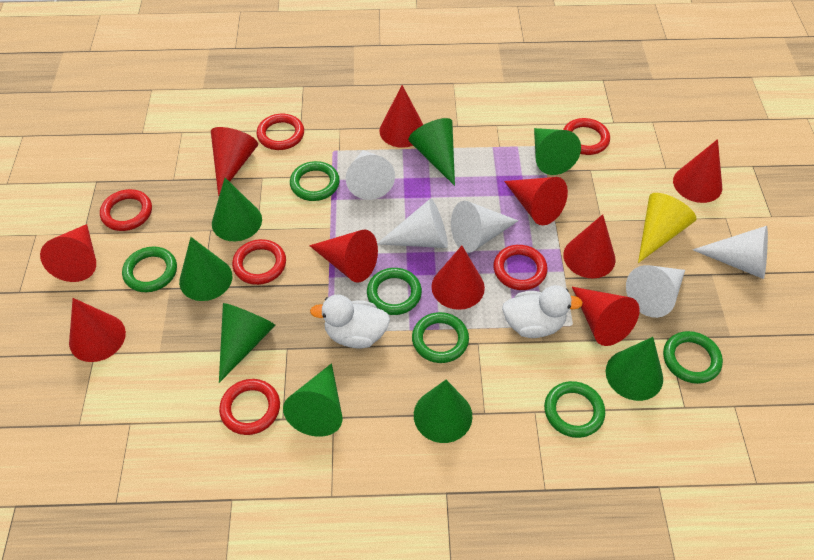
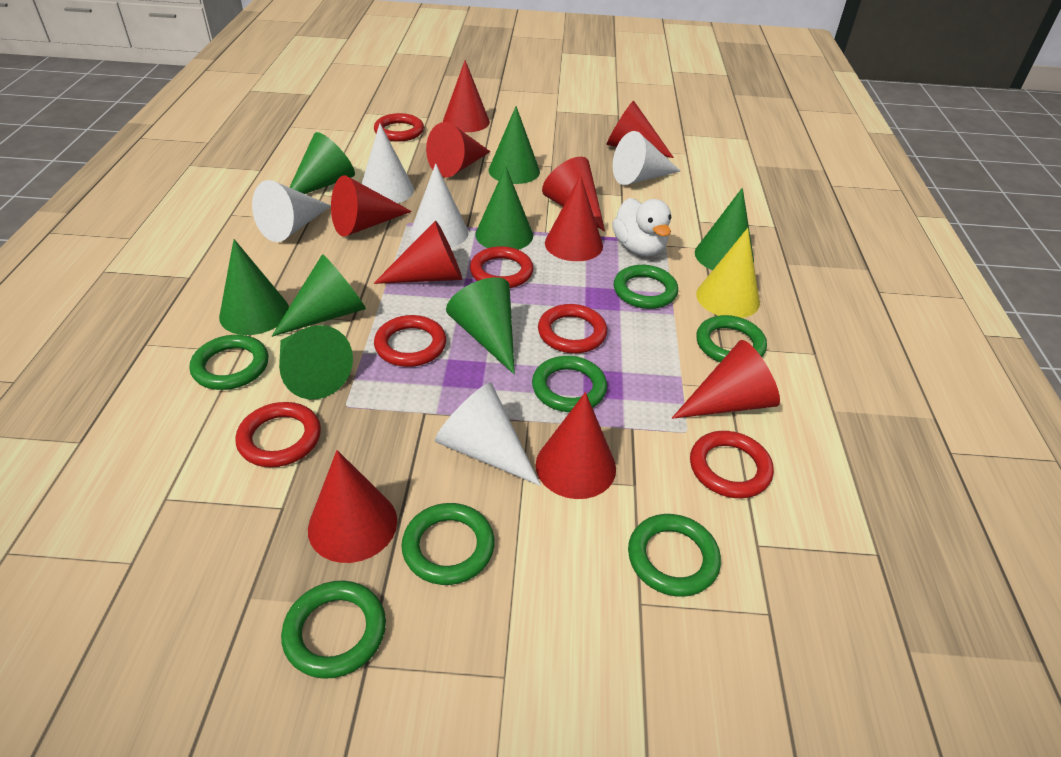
green ring: 6 -> 7
white duck: 2 -> 1

